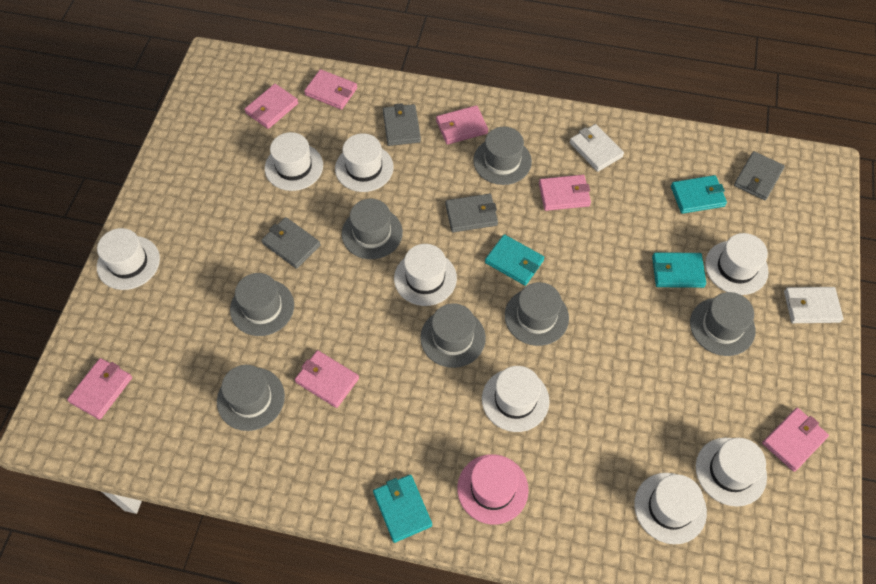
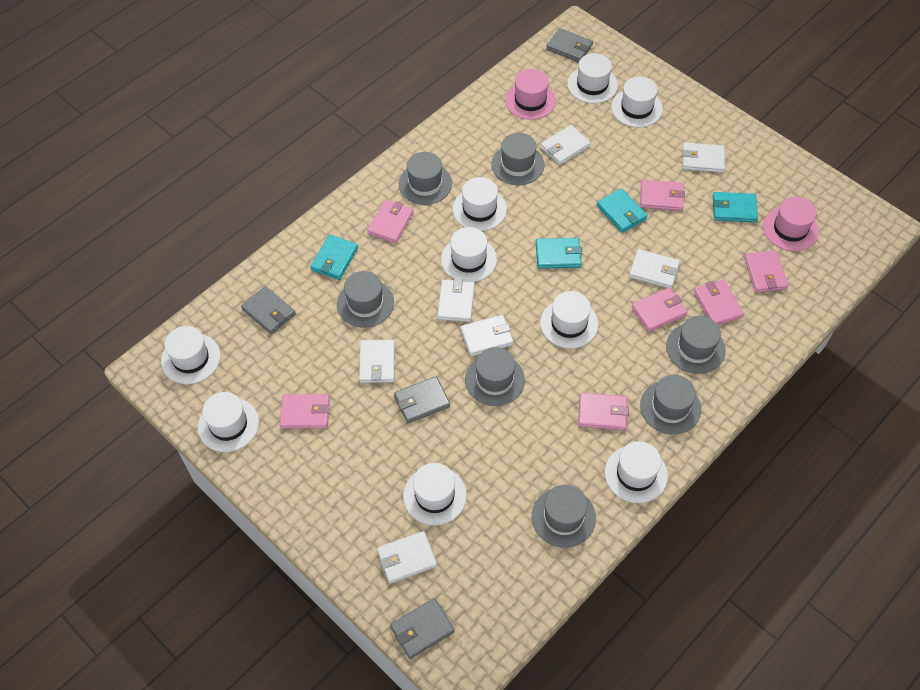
pink hat: 1 -> 2
white hat: 8 -> 9
white wallet: 2 -> 7

